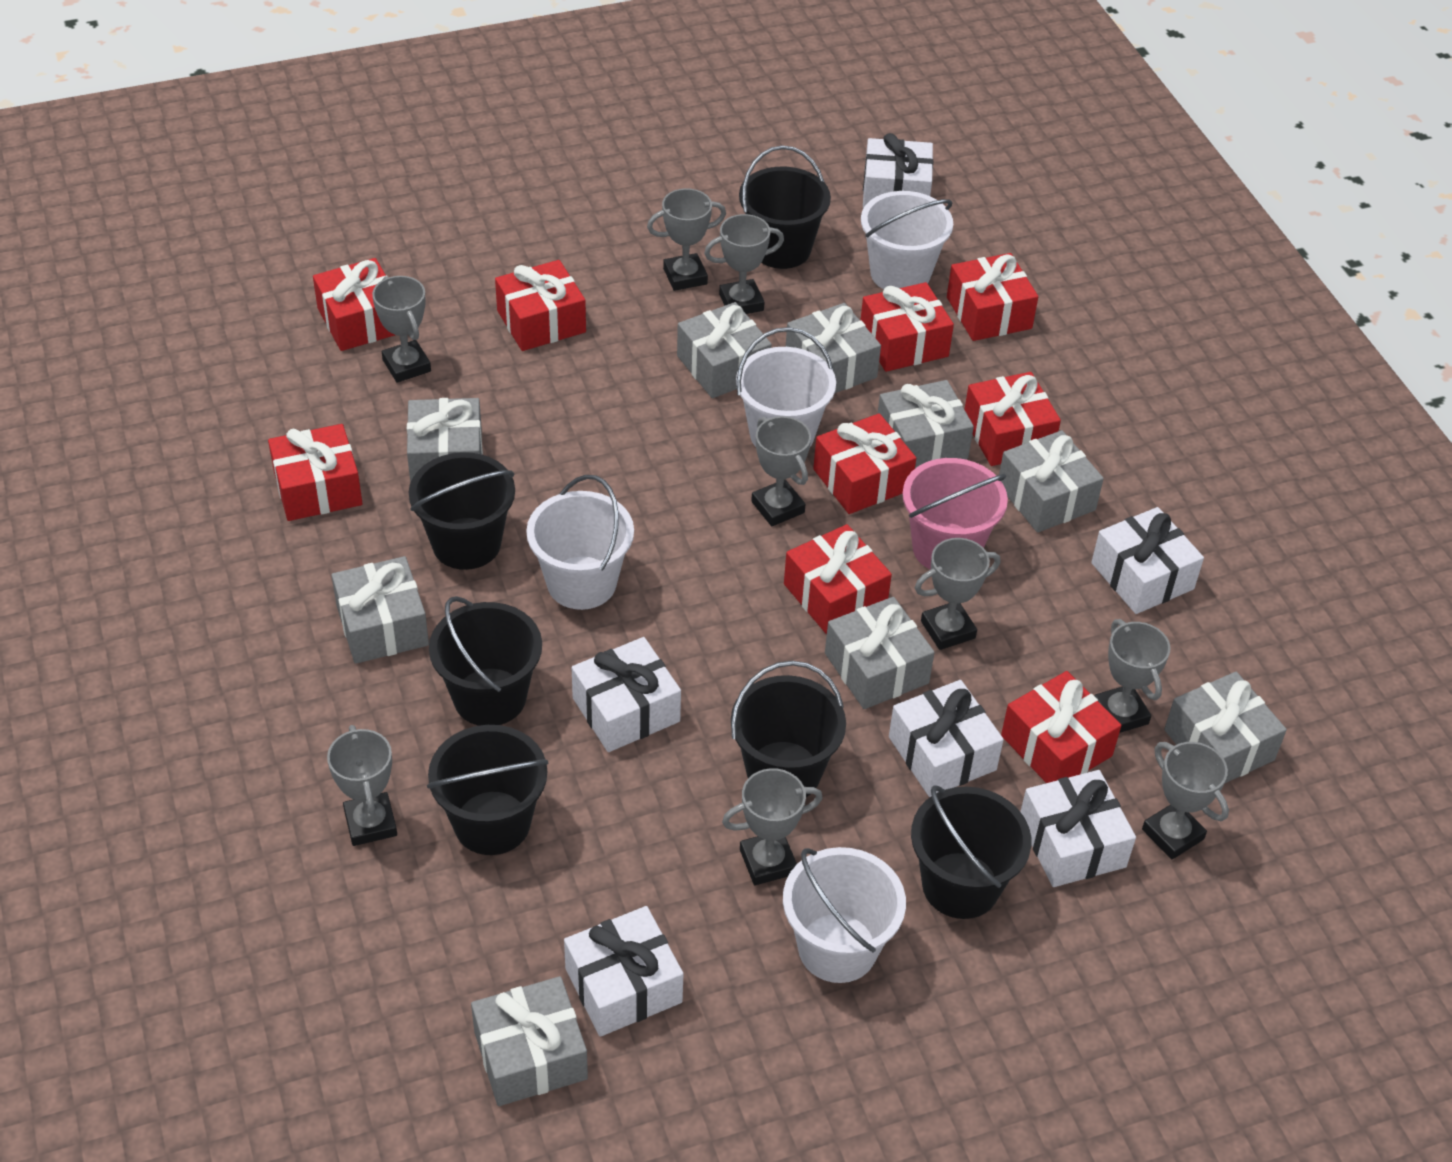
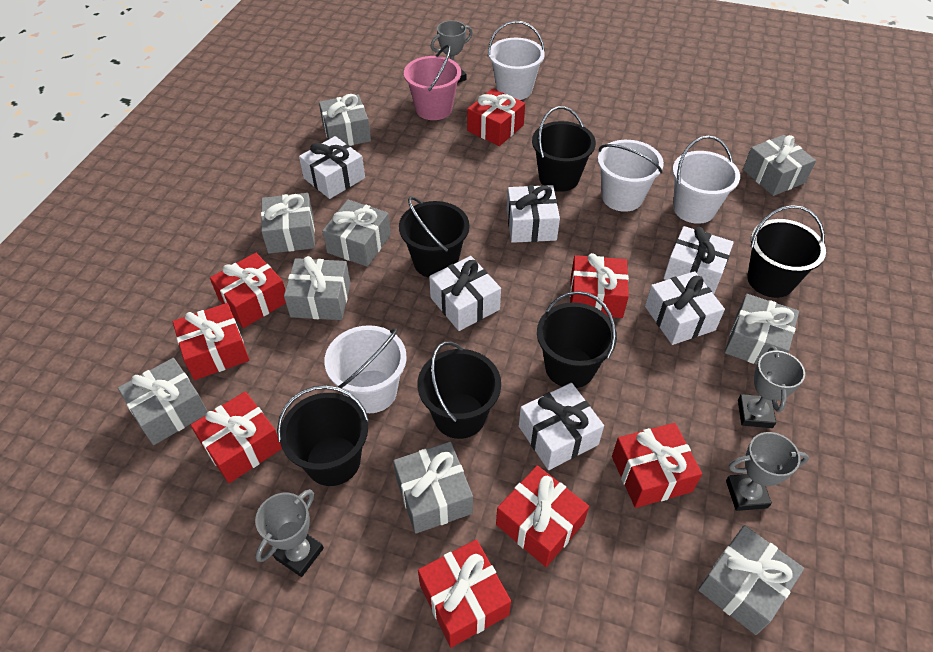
grey trophy: 9 -> 4
red gift: 9 -> 8

